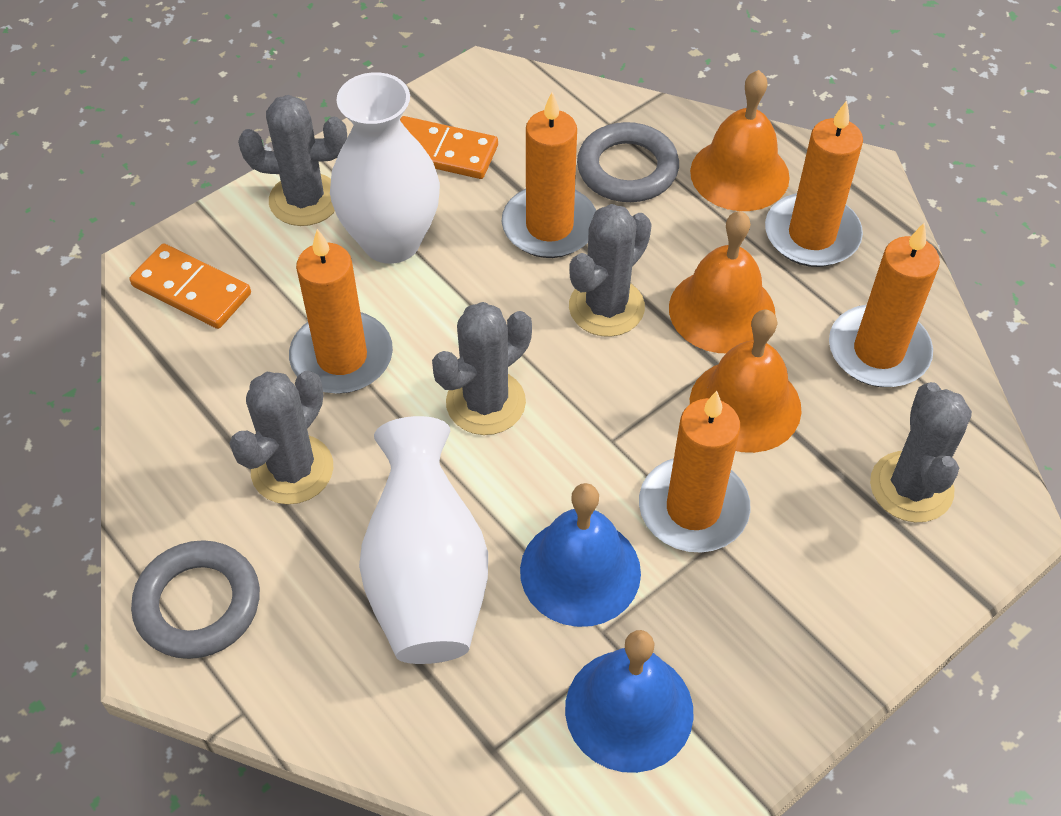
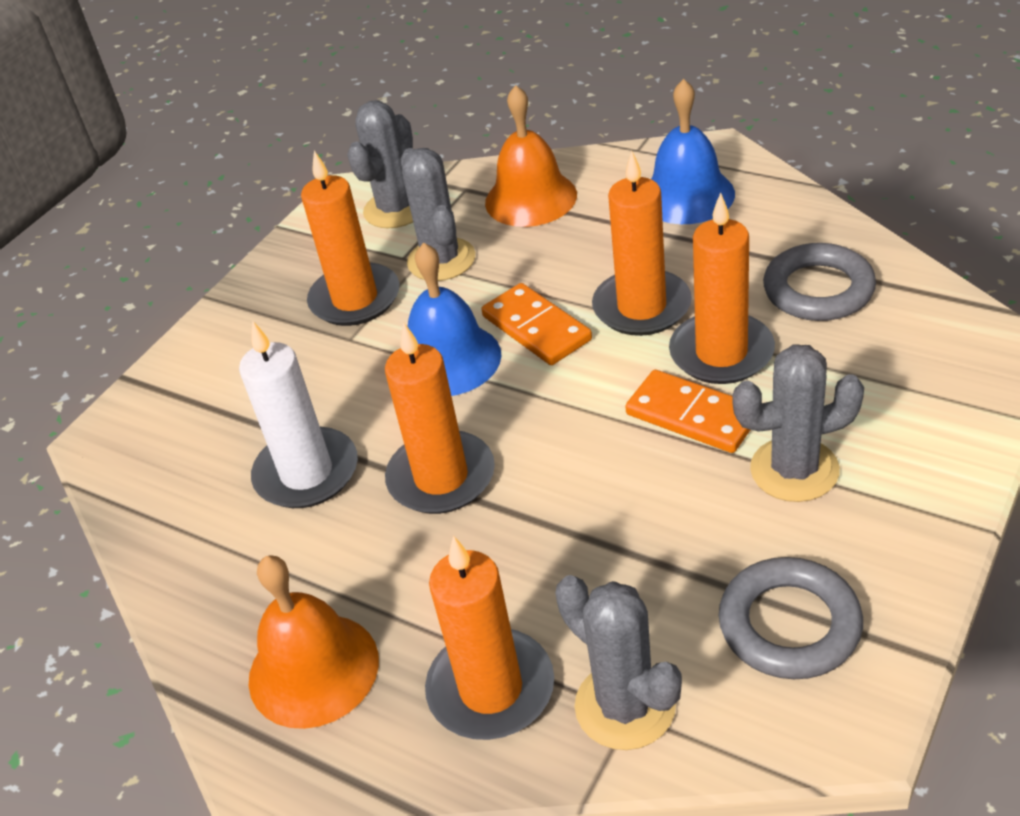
grey cactus: 5 -> 4
orange bell: 3 -> 2
white candle: 0 -> 1
white vase: 2 -> 0

